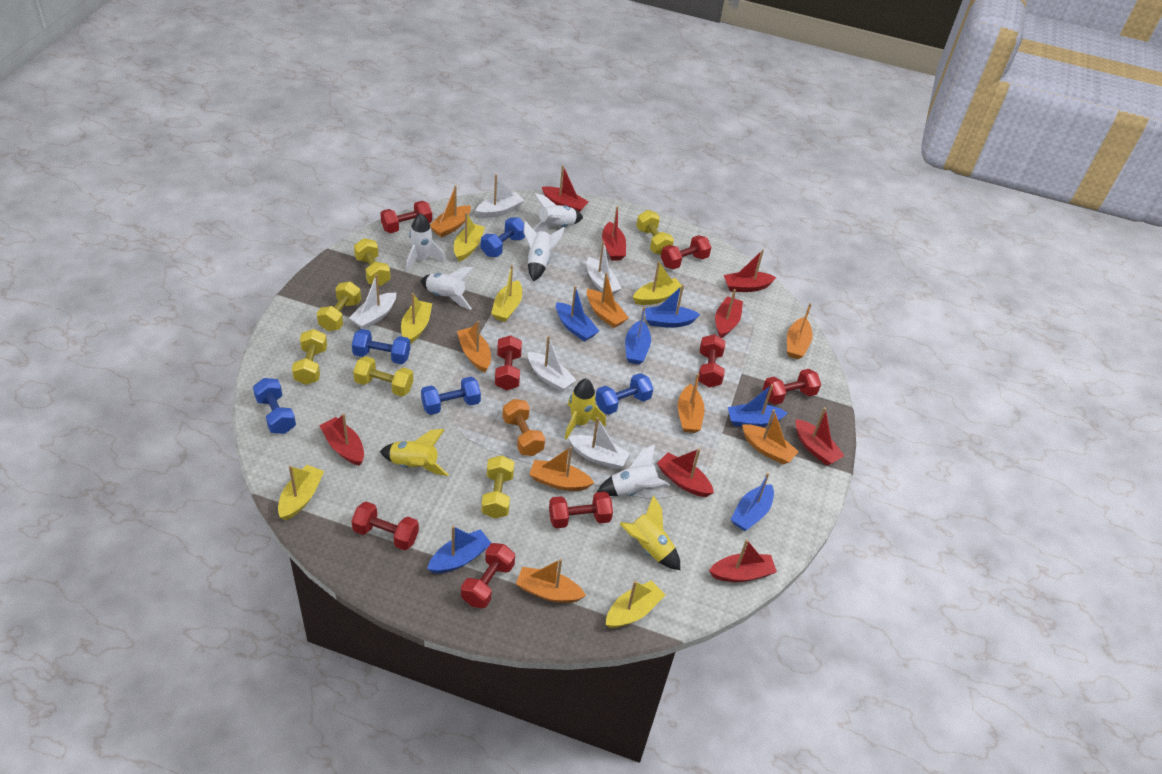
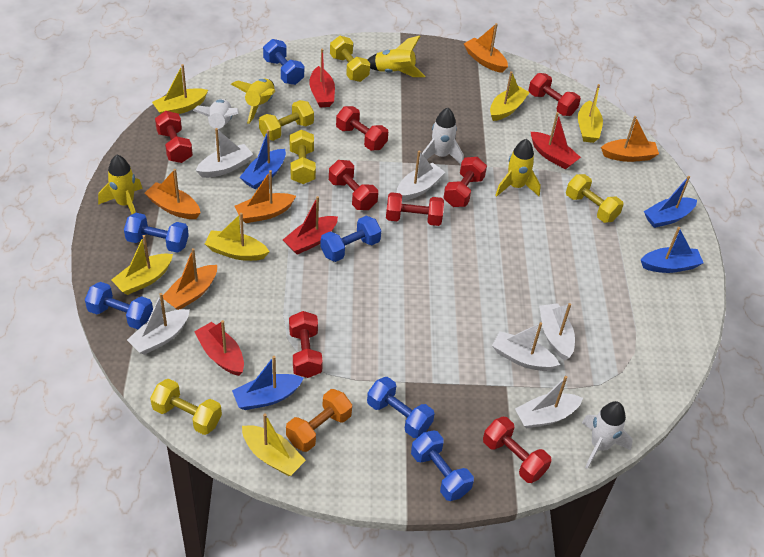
blue boat: 6 -> 4
blue dumbbell: 5 -> 6
orange boat: 8 -> 5
red boat: 8 -> 4
white boat: 5 -> 6
white rocket: 5 -> 3
yellow dumbbell: 6 -> 5
yellow rocket: 3 -> 4

